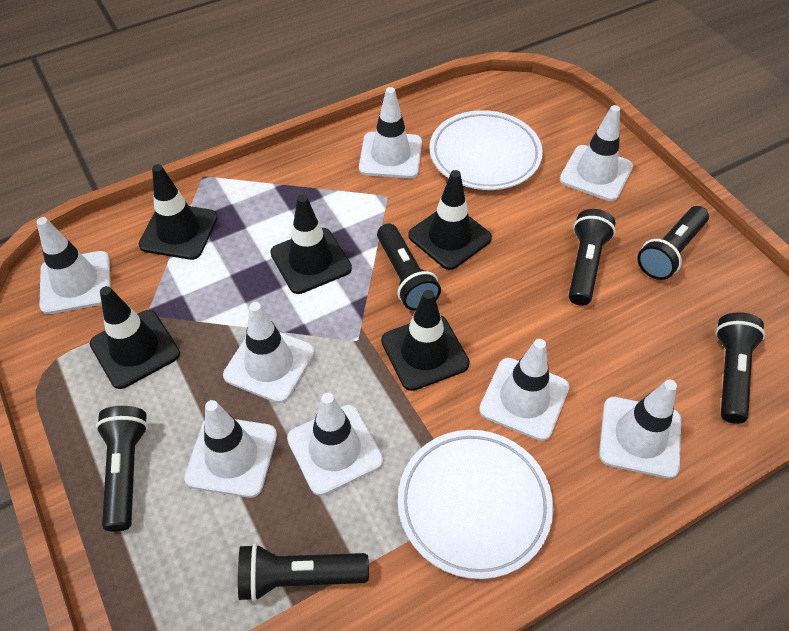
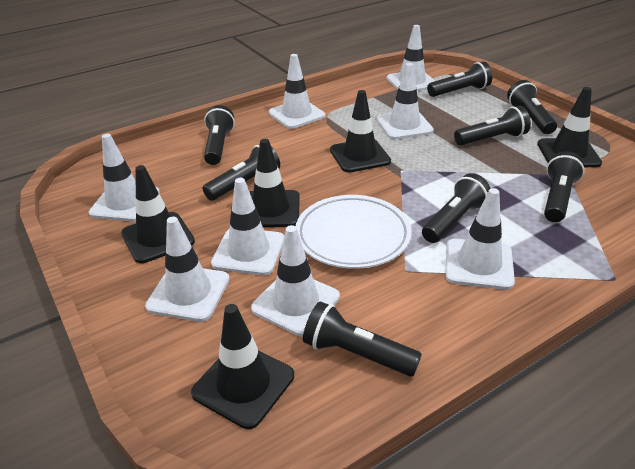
black flashlight: 6 -> 8
white plate: 2 -> 1

